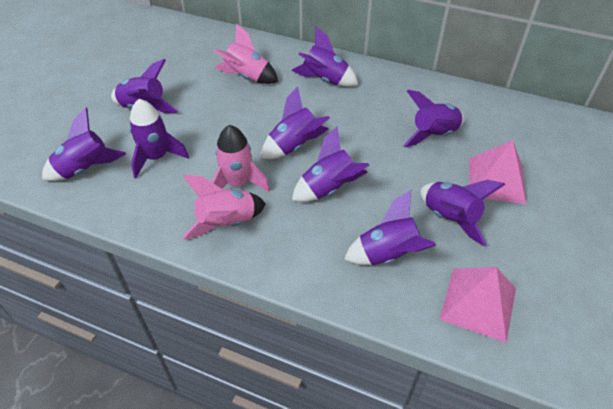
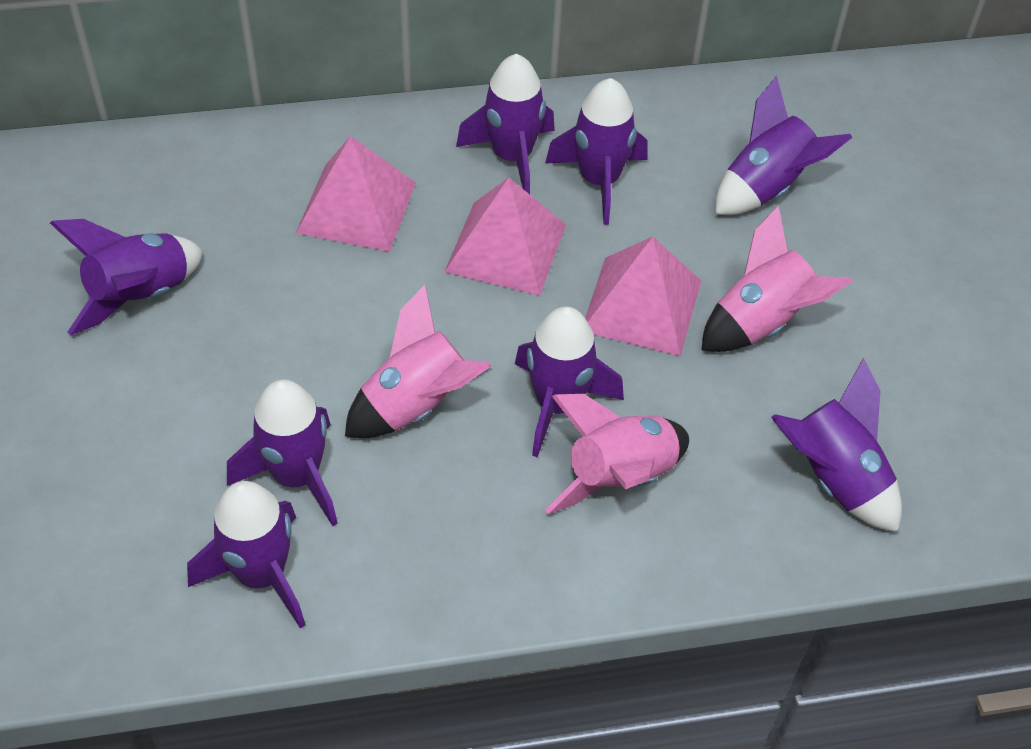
pink pyramid: 2 -> 3
purple rocket: 9 -> 8

